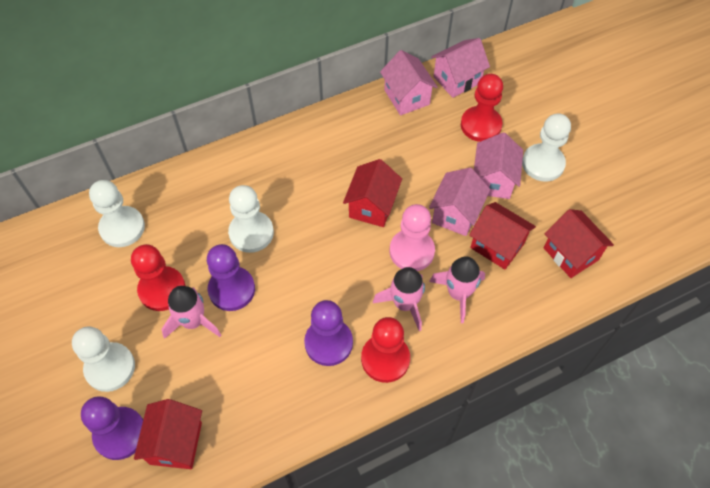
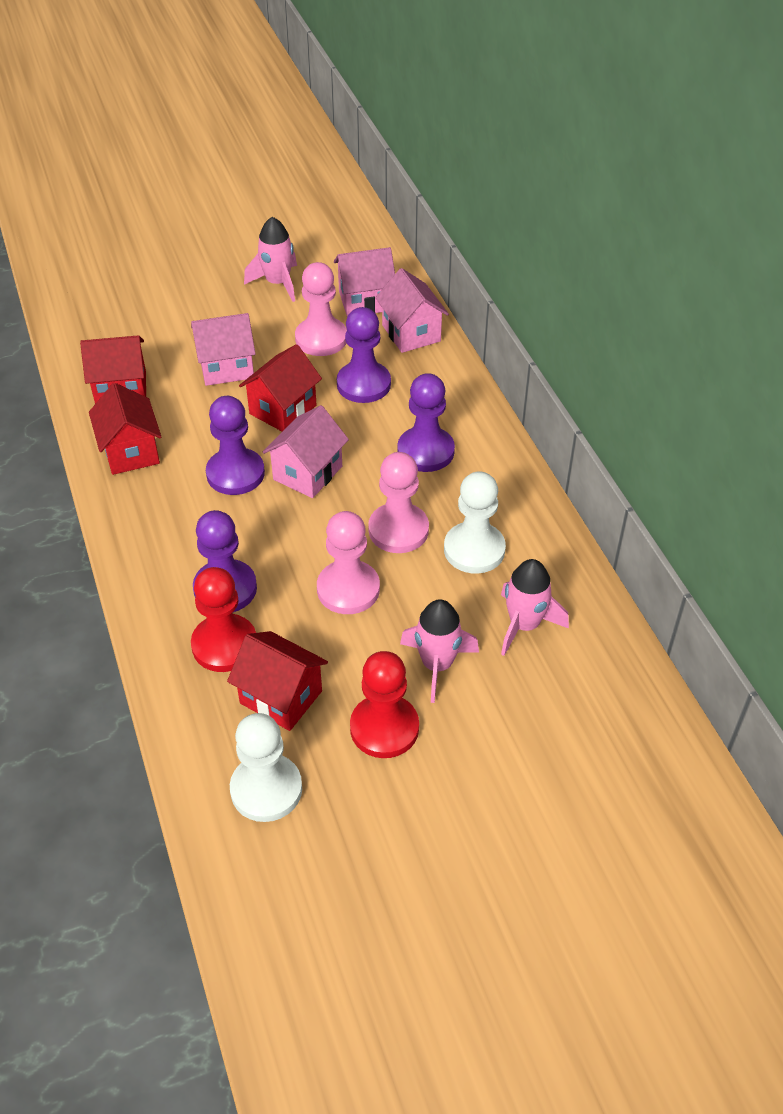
pink pawn: 1 -> 3
purple pawn: 3 -> 4
red pawn: 3 -> 2
white pawn: 4 -> 2

